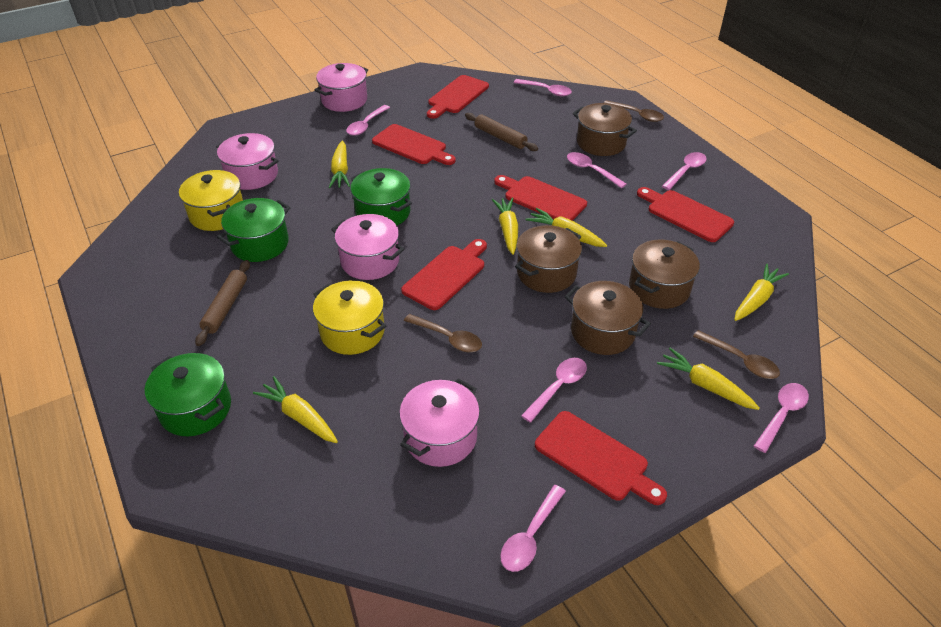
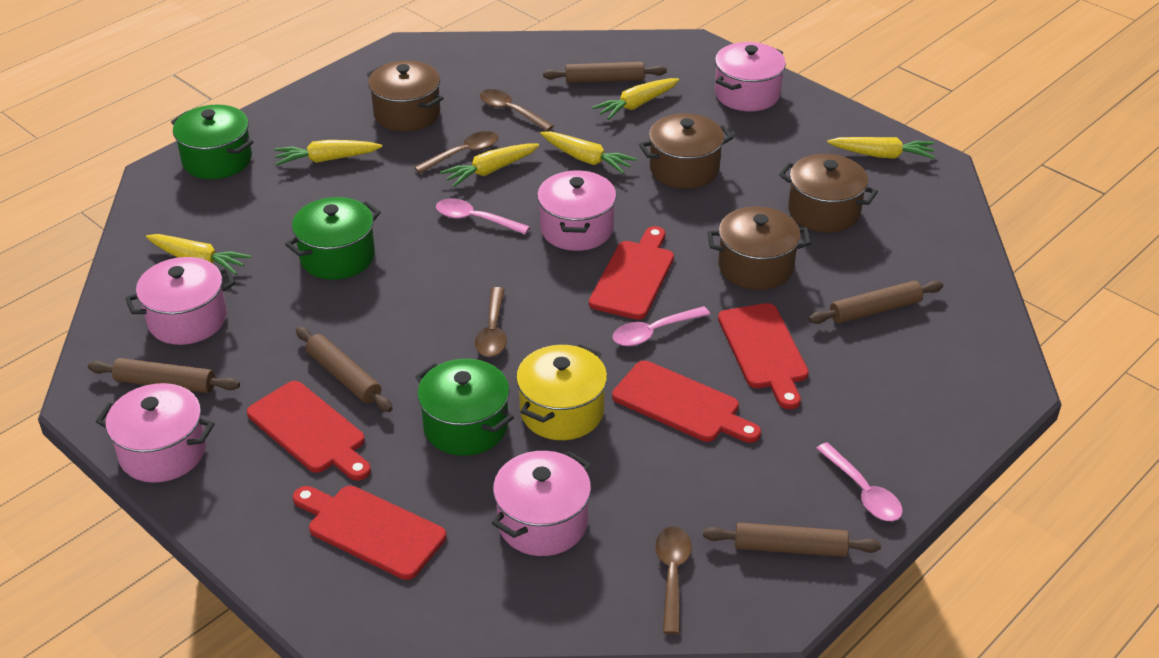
brown rolling pin: 2 -> 5
brown spoon: 3 -> 4
pink pot: 4 -> 5
pink spoon: 7 -> 3
red cutting board: 6 -> 5
yellow pot: 2 -> 1

